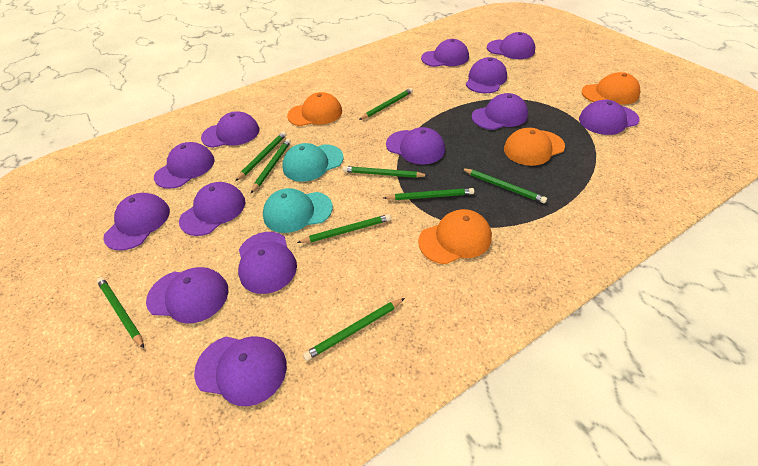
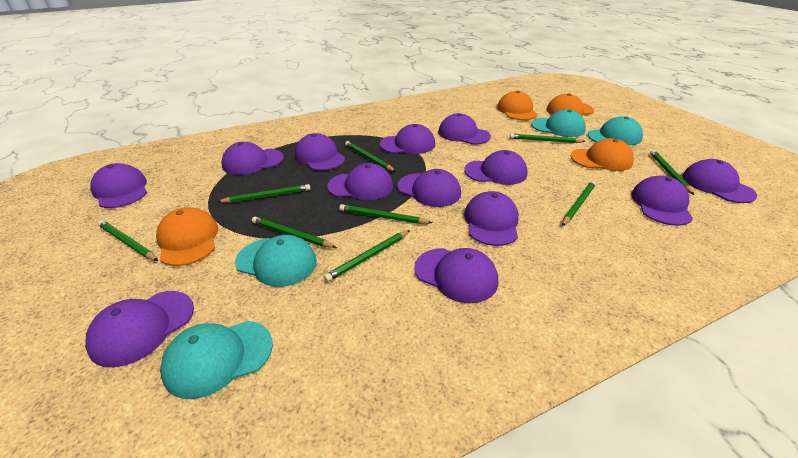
turquoise cap: 2 -> 4

